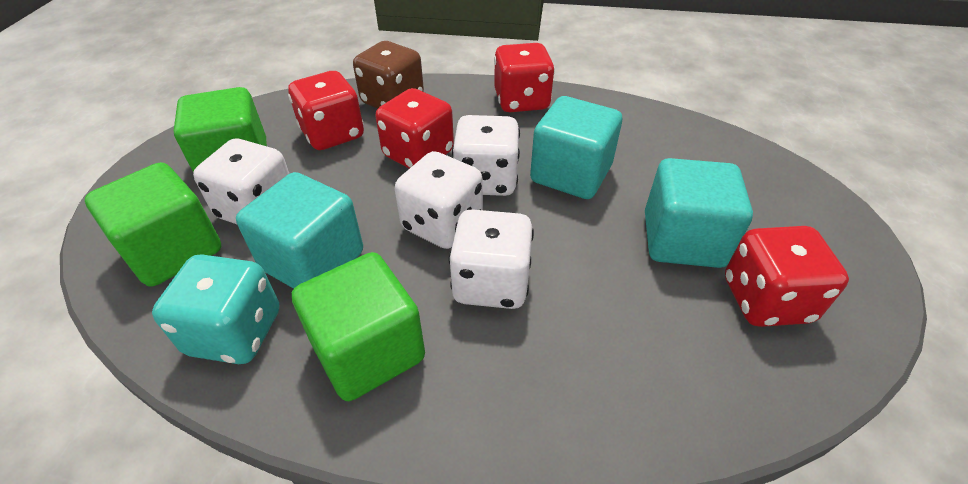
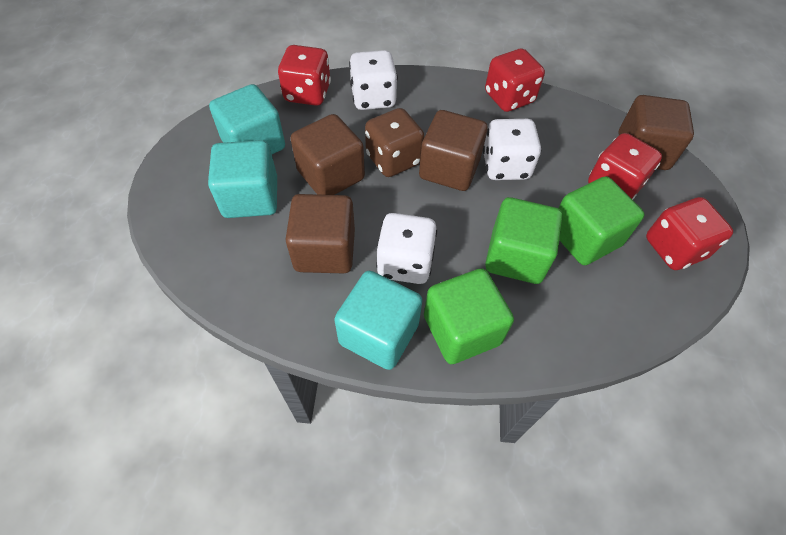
brown cube: 0 -> 4
turquoise dice: 1 -> 0
white dice: 4 -> 3

